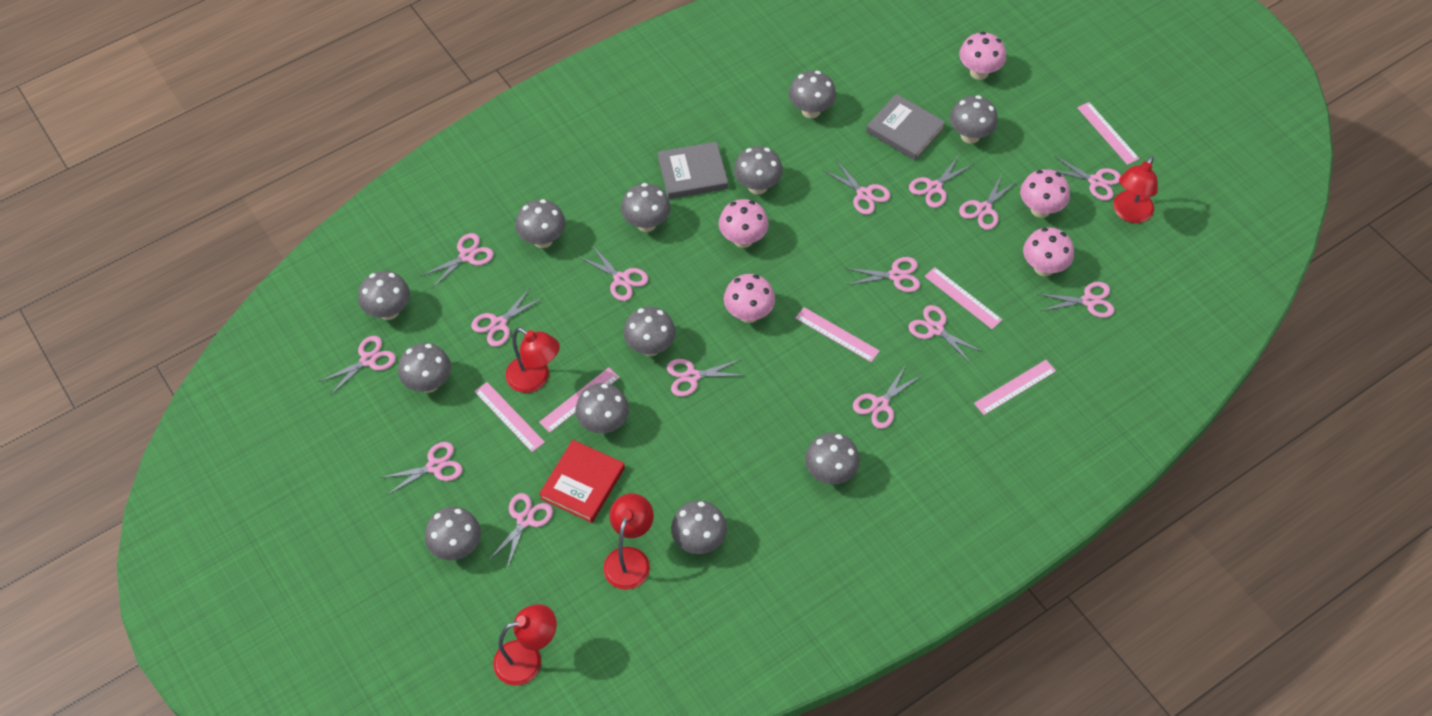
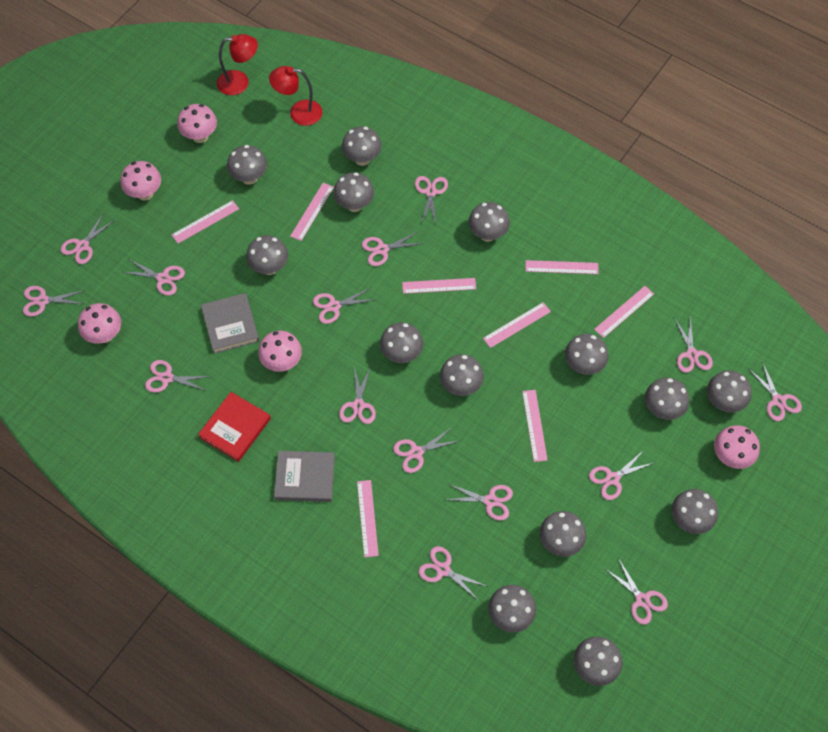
grey mushroom: 12 -> 14
pink ruler: 6 -> 8
red lamp: 4 -> 2

